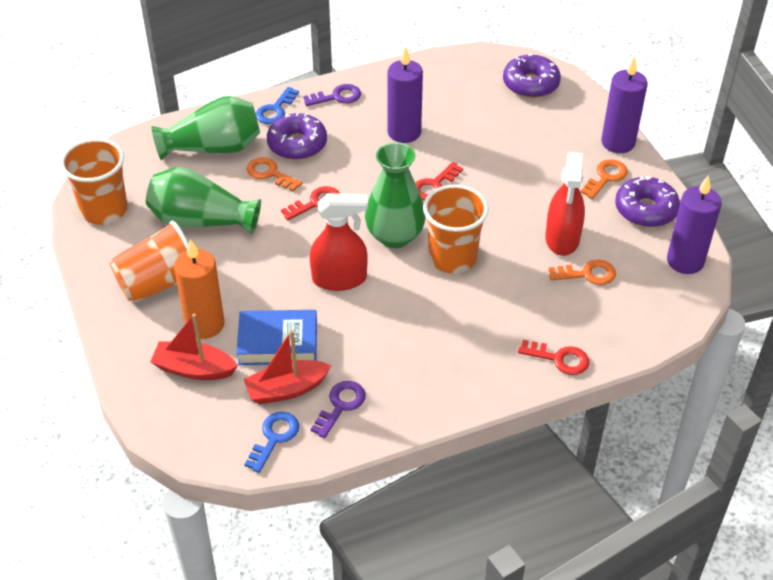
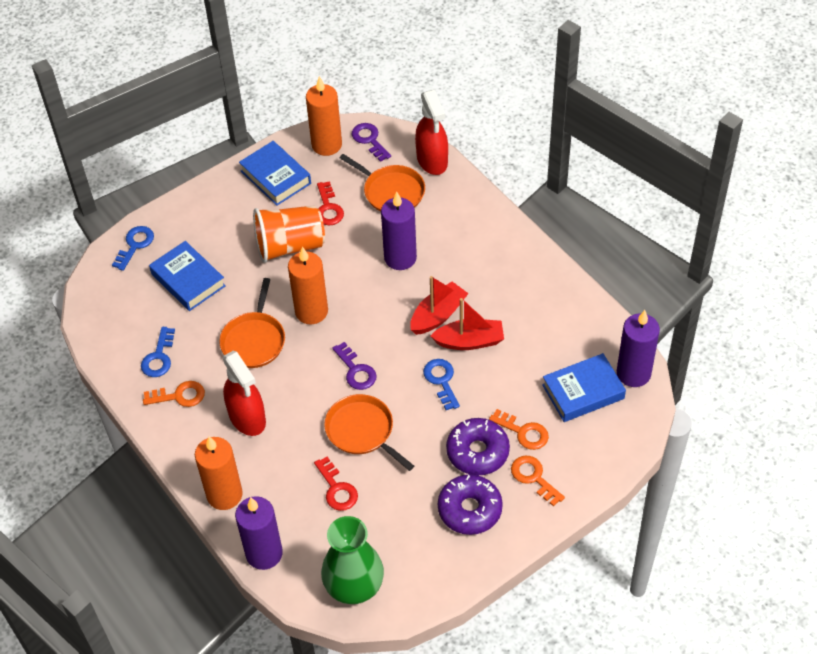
blue book: 1 -> 3
blue key: 2 -> 3
green vase: 3 -> 1
orange candle: 1 -> 3
orange cup: 3 -> 1
orange pan: 0 -> 3
purple donut: 3 -> 2
red key: 3 -> 2

